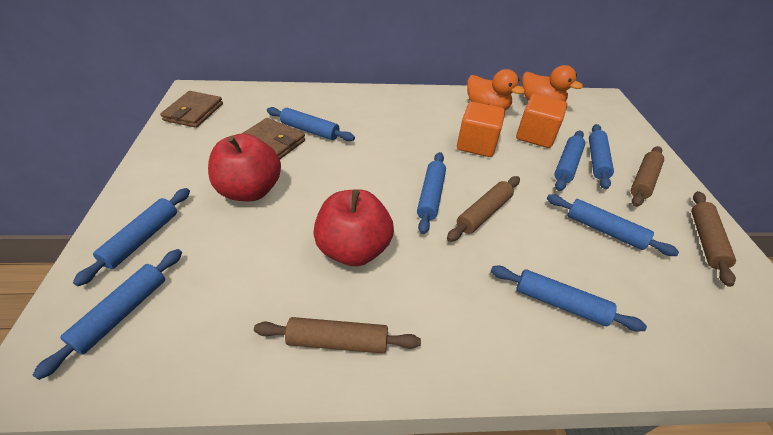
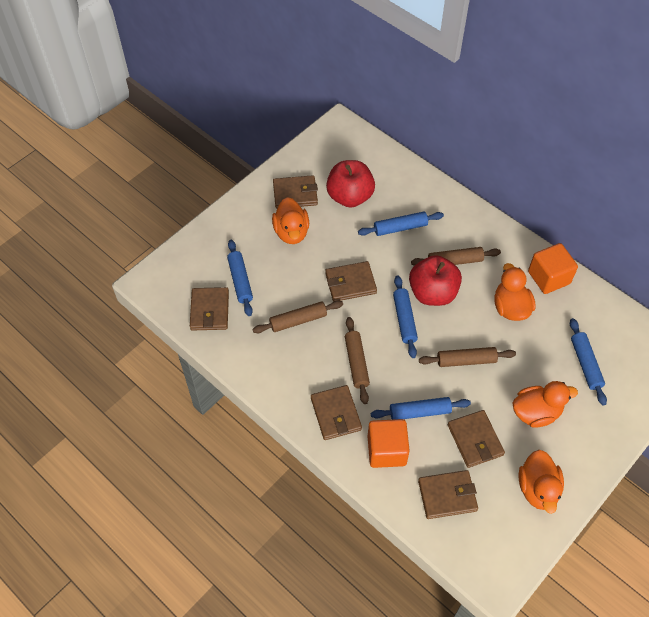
blue rolling pin: 8 -> 5
brown wallet: 2 -> 6
orange duck: 2 -> 4

